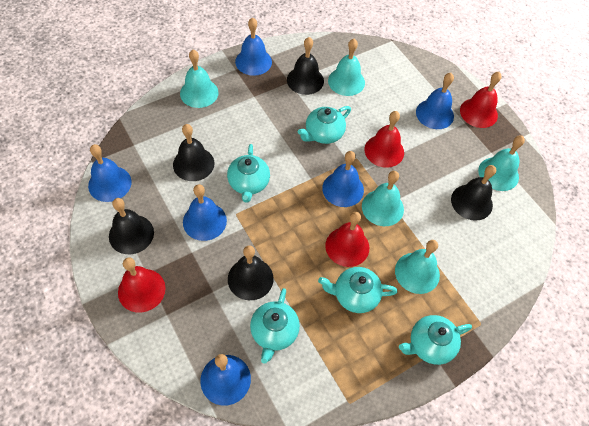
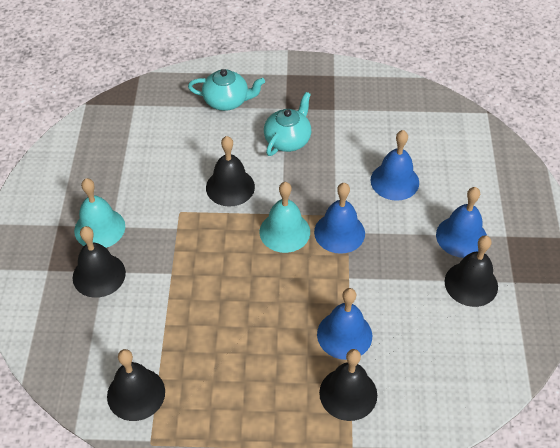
blue bell: 6 -> 4
red bell: 4 -> 0
turquoise bell: 5 -> 2
turquoise teapot: 5 -> 2

